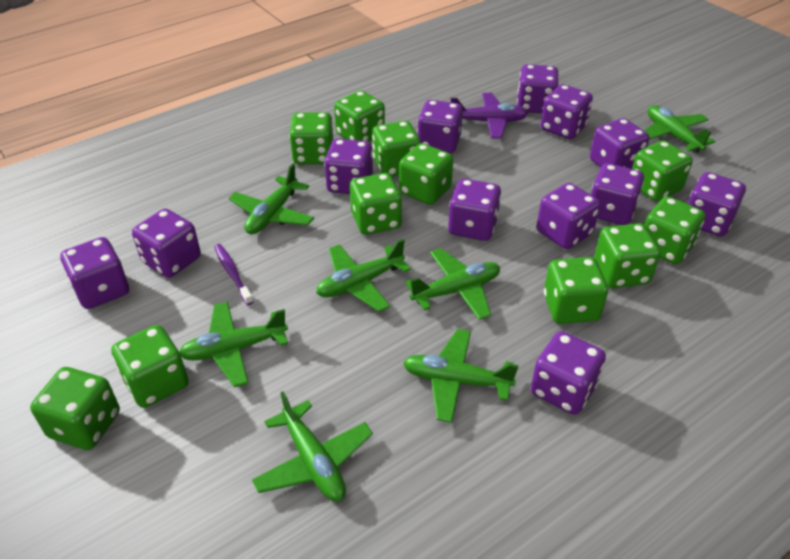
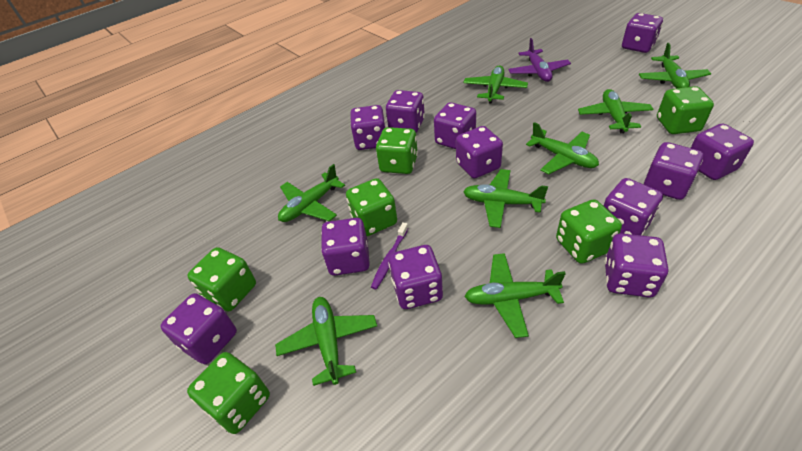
green dice: 11 -> 6
green plane: 7 -> 8

